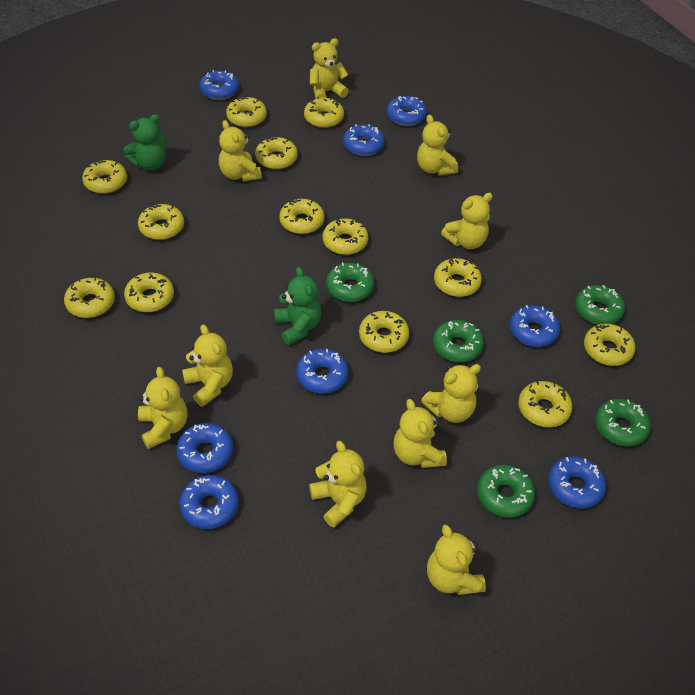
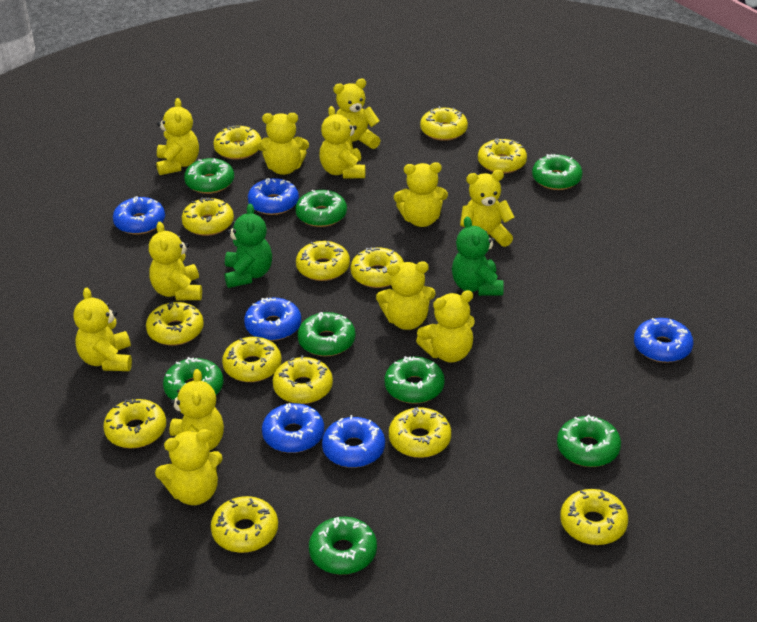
blue donut: 8 -> 6
green donut: 5 -> 8
yellow teddy bear: 10 -> 12

